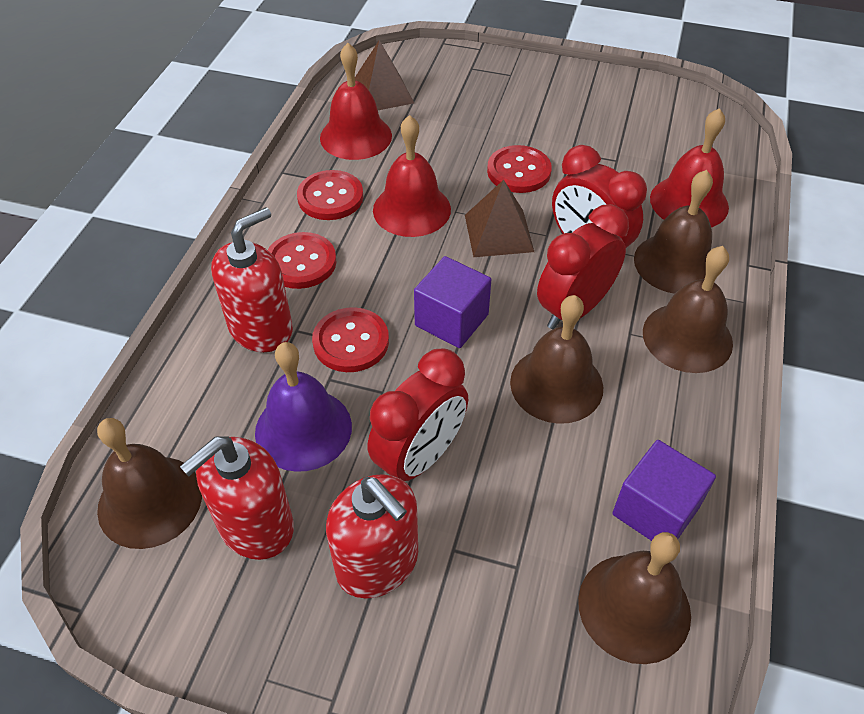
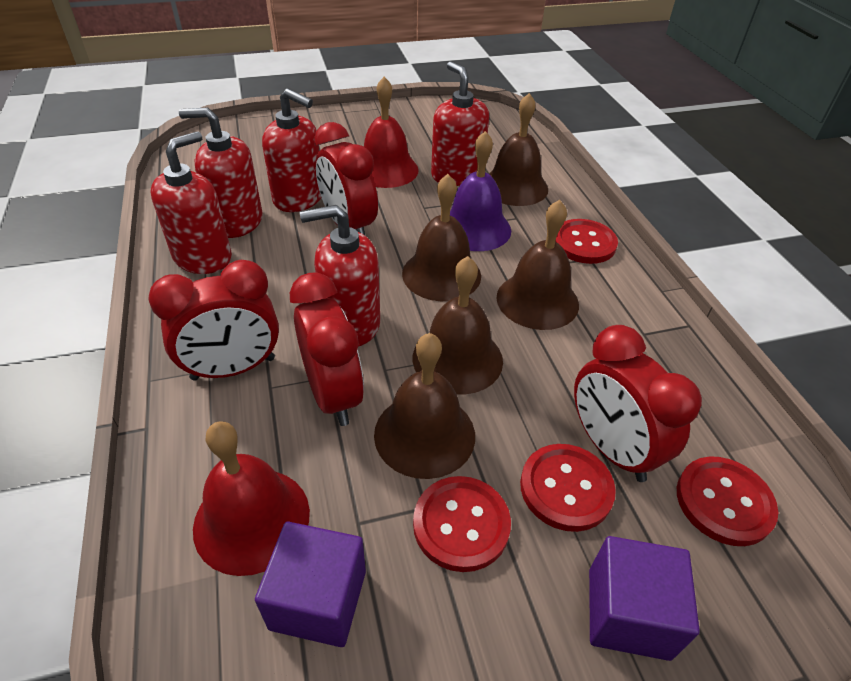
brown pyramid: 2 -> 0
red bell: 3 -> 2
red clock: 3 -> 4
red soap dispenser: 3 -> 5

